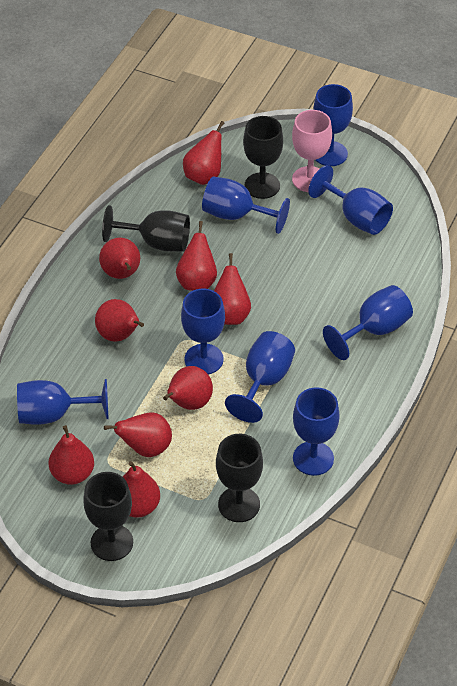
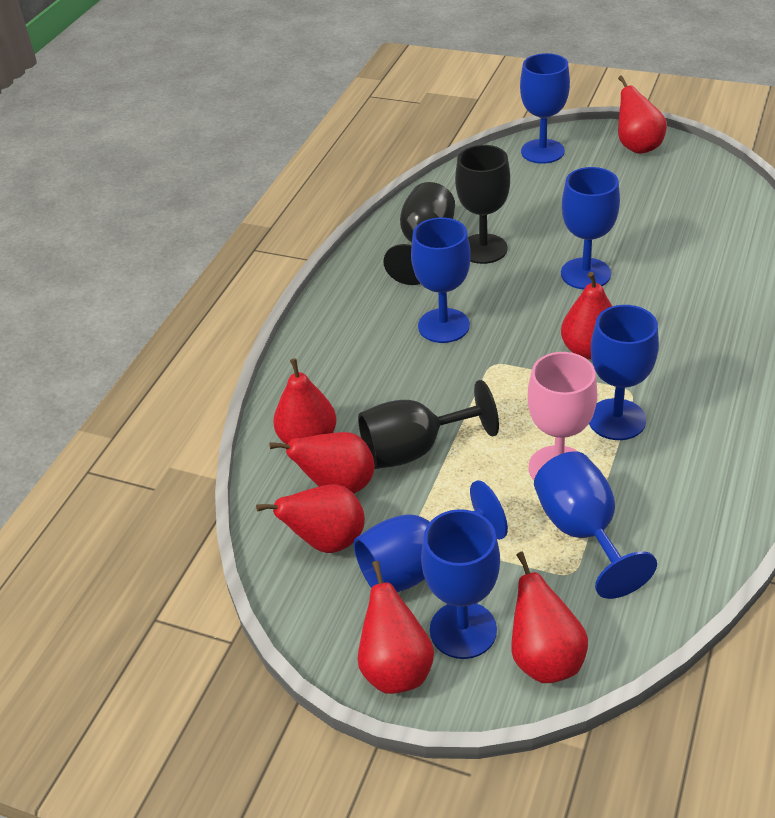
black goblet: 4 -> 3
blue goblet: 8 -> 7
red pear: 9 -> 7

